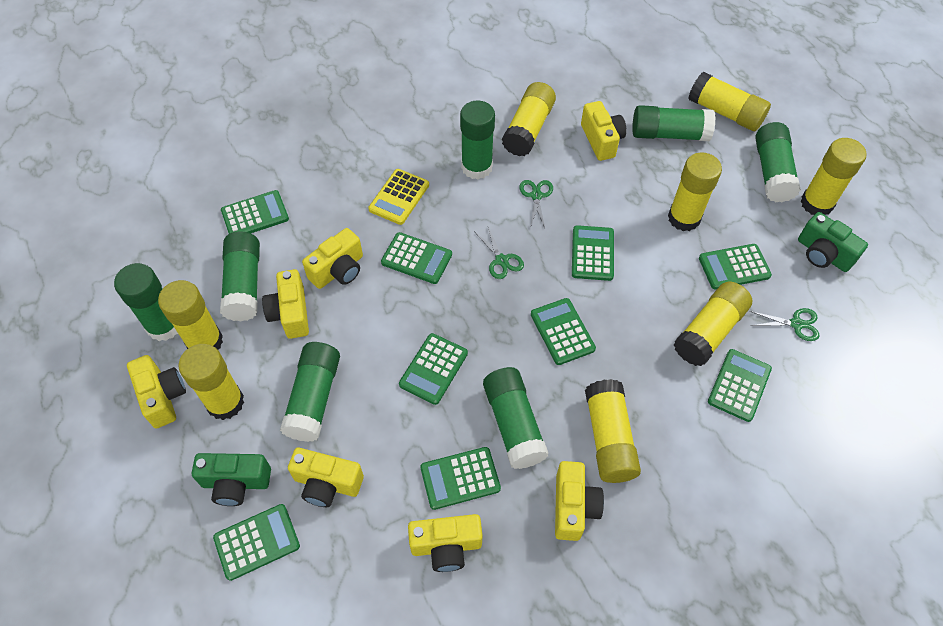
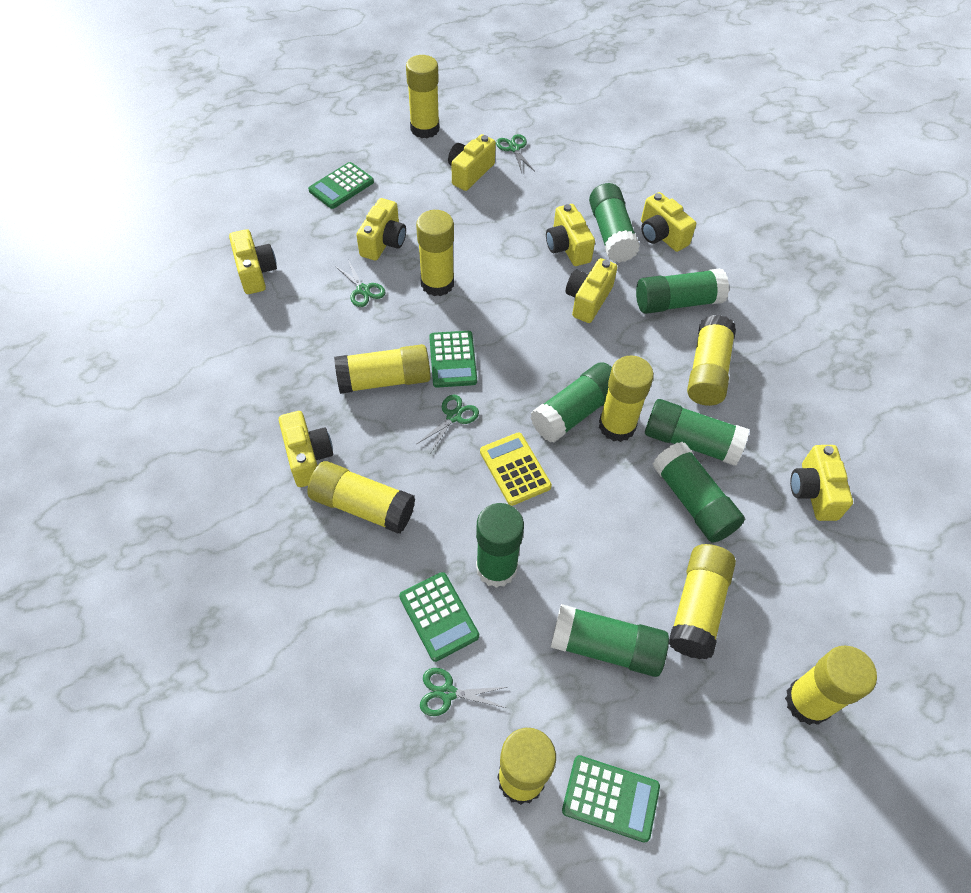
green calculator: 9 -> 4
green camera: 2 -> 0
green scissors: 3 -> 4
yellow camera: 7 -> 8
yellow glue stick: 8 -> 9

